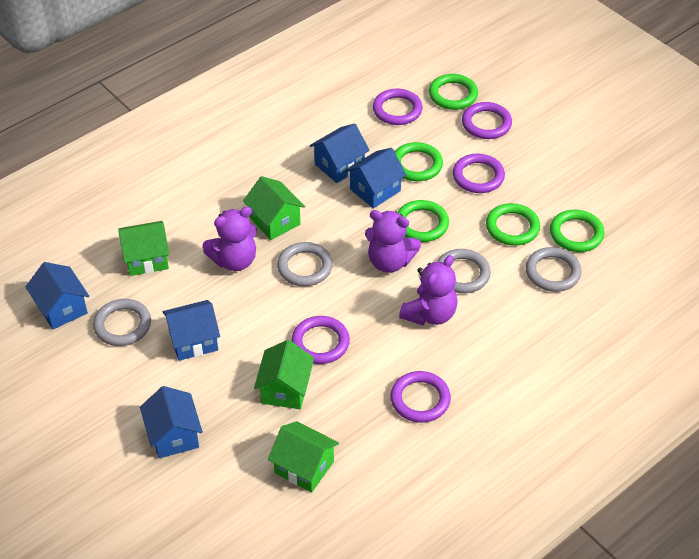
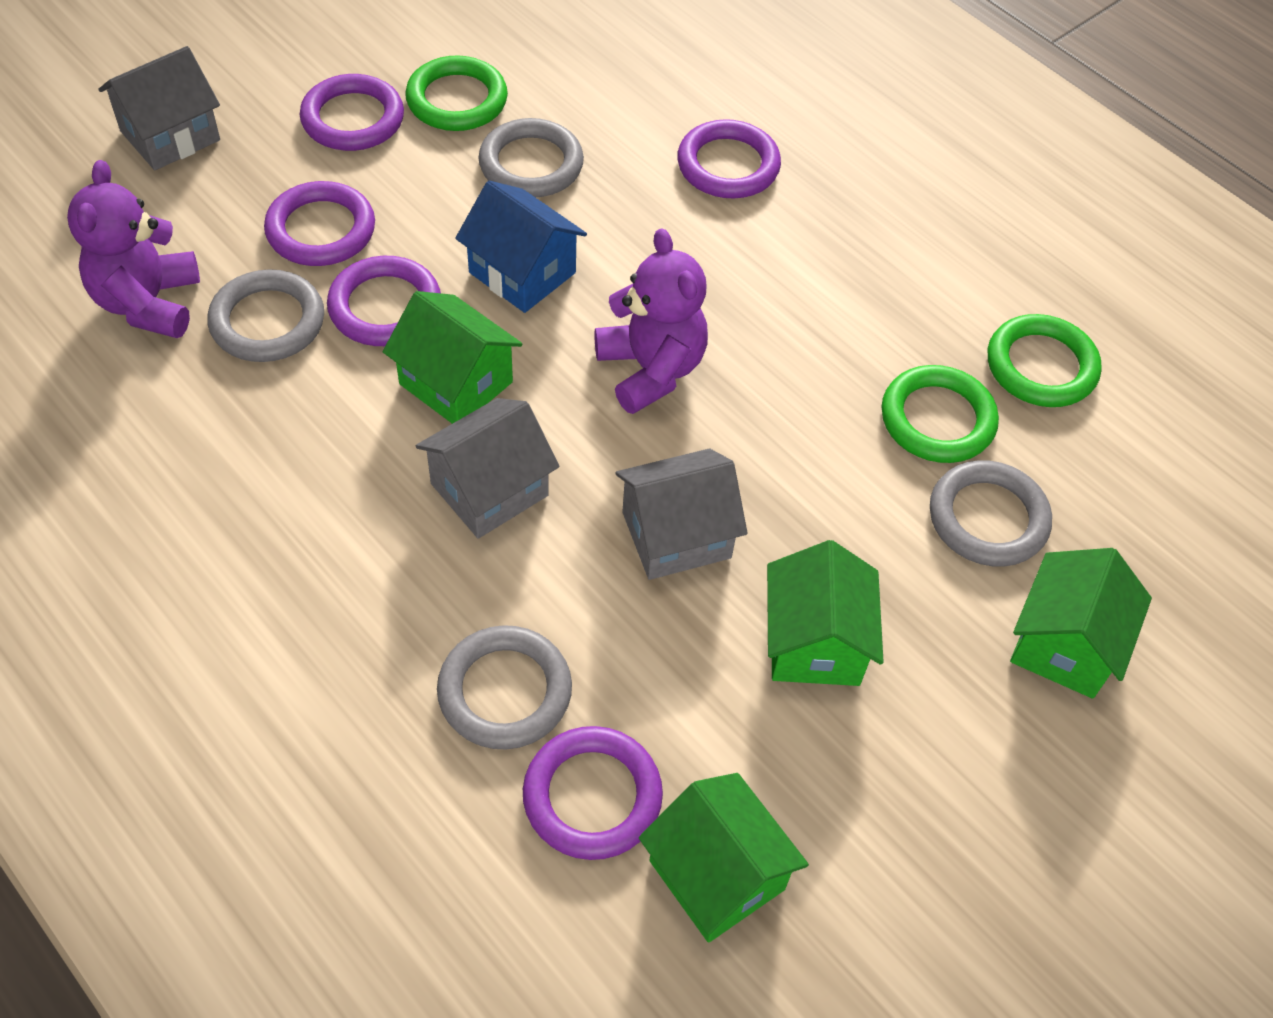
blue house: 5 -> 1
green ring: 5 -> 3
grey house: 0 -> 3
purple teddy bear: 3 -> 2

